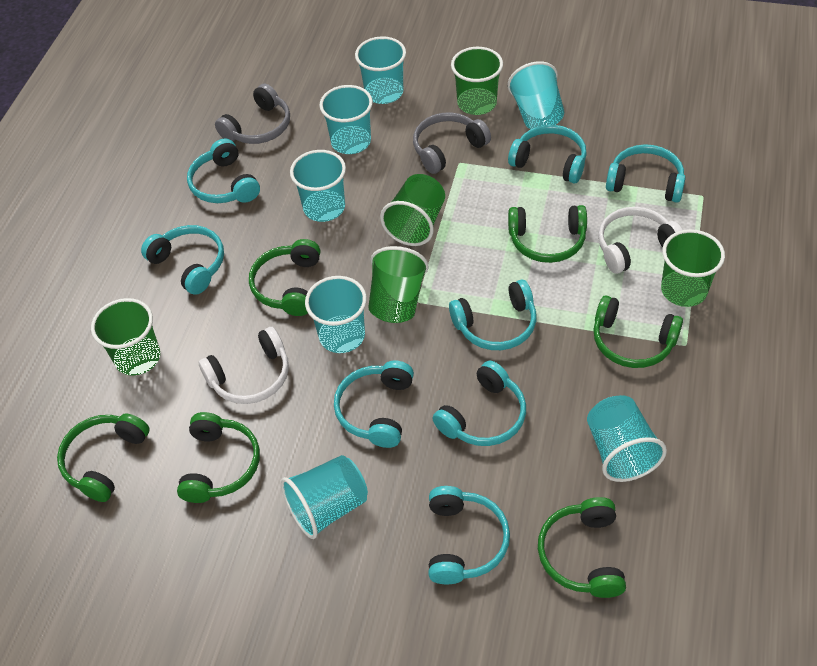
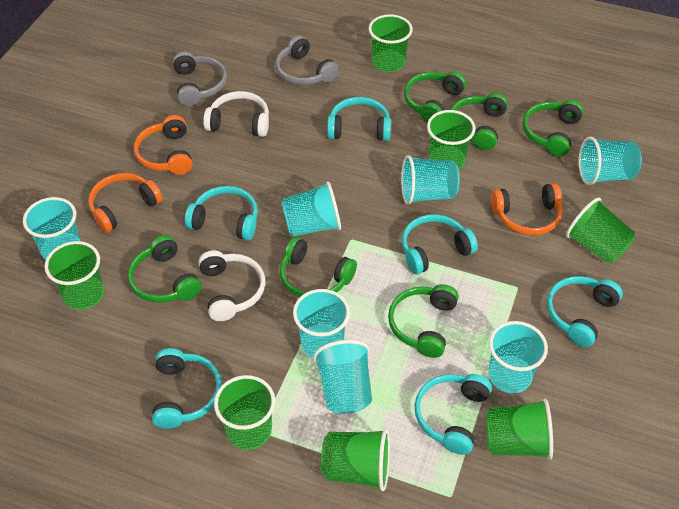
green cup: 5 -> 7
orange headphones: 0 -> 3
turquoise headphones: 8 -> 6

